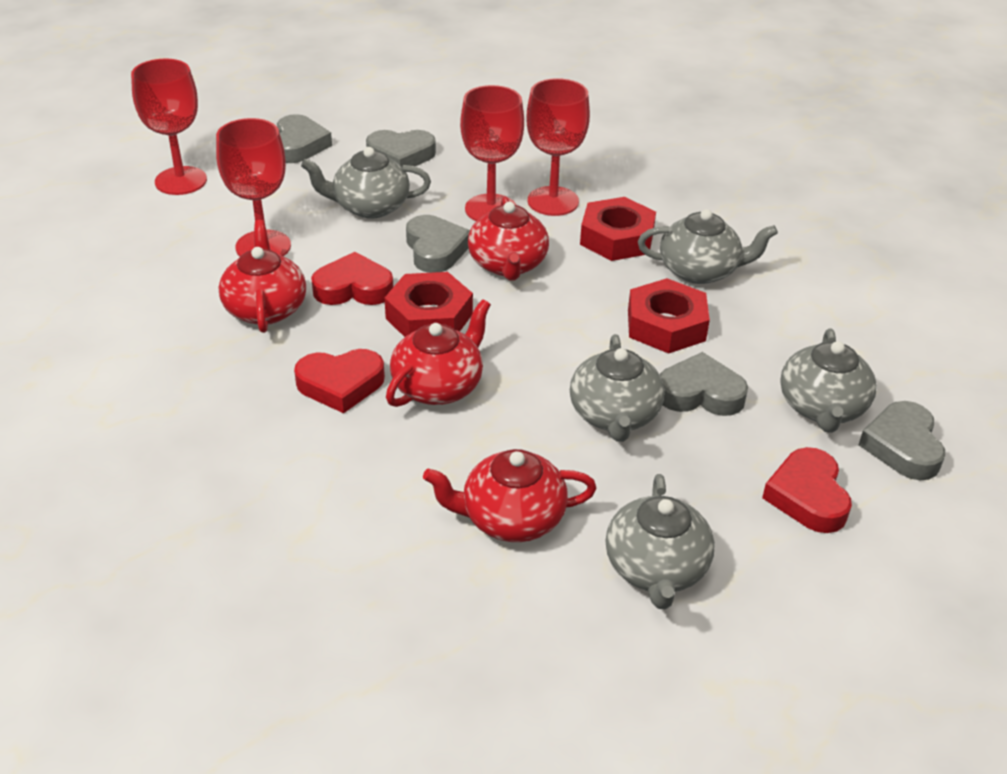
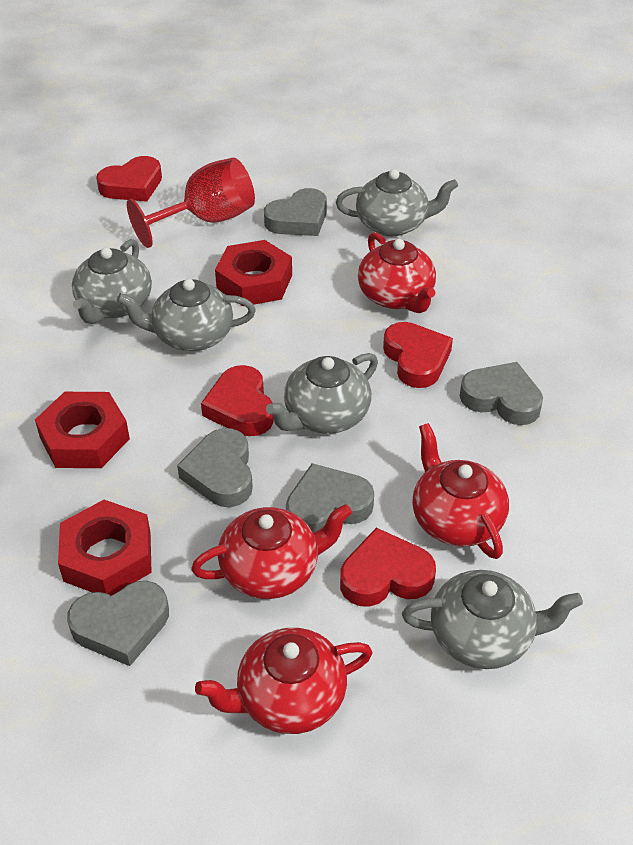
red goblet: 4 -> 1
red heart: 3 -> 4

